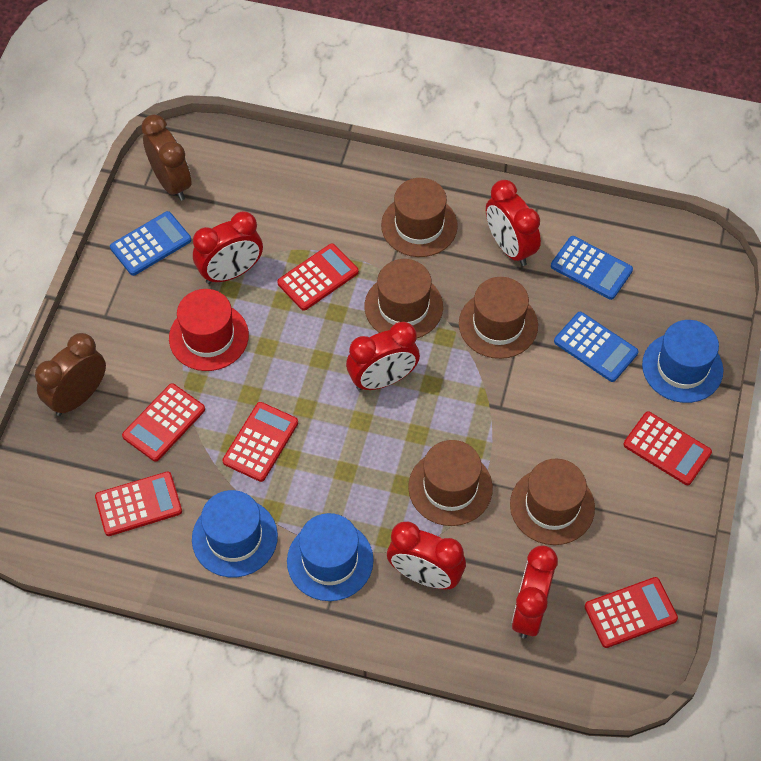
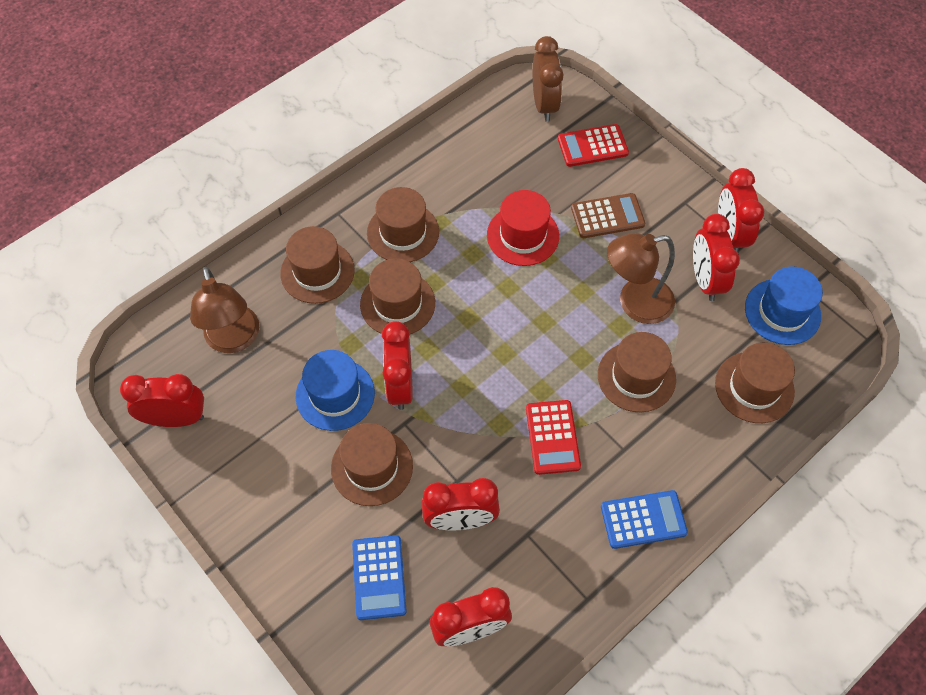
blue calculator: 3 -> 2
blue hat: 3 -> 2
brown calculator: 0 -> 1
brown clock: 2 -> 1
brown hat: 5 -> 6
brown lamp: 0 -> 2
red calculator: 6 -> 2
red clock: 5 -> 6

